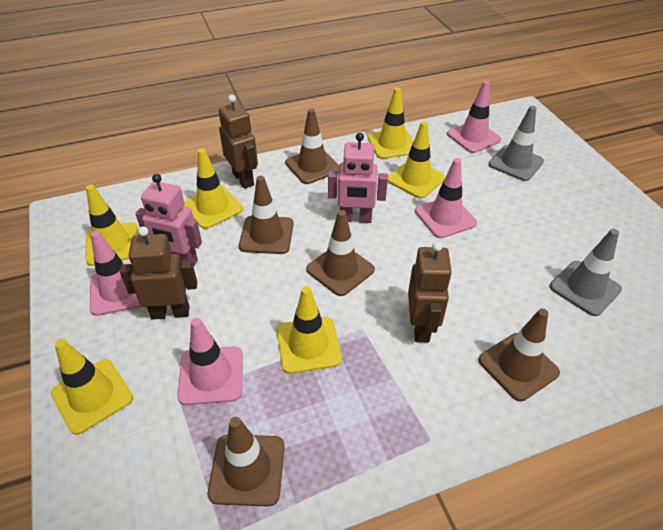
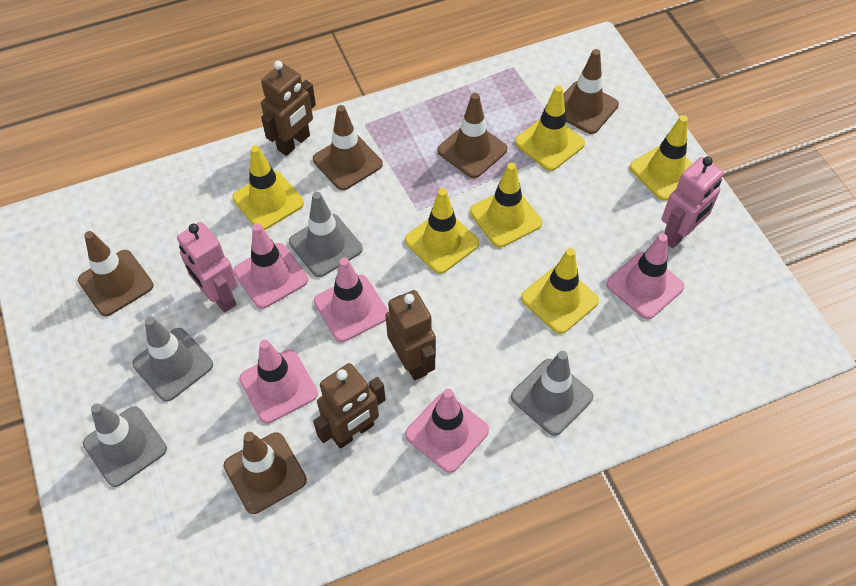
grey traffic cone: 2 -> 4
pink traffic cone: 4 -> 5

